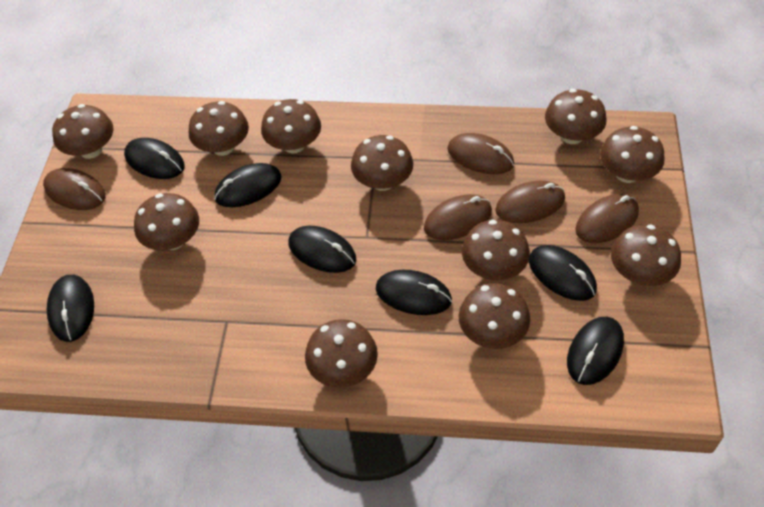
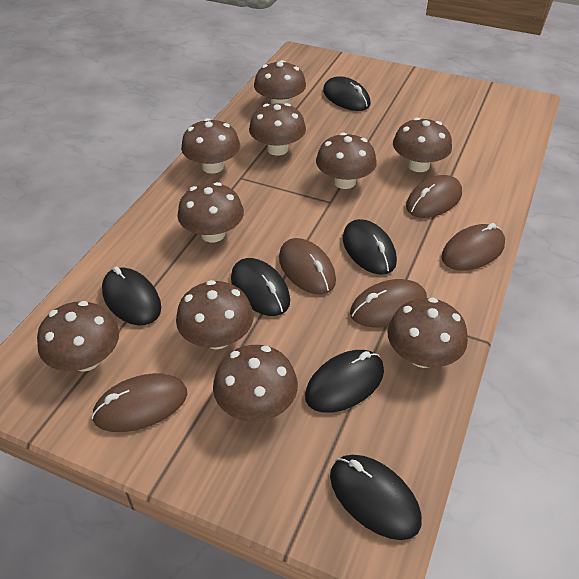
black mouse: 7 -> 6
brown mushroom: 11 -> 10

